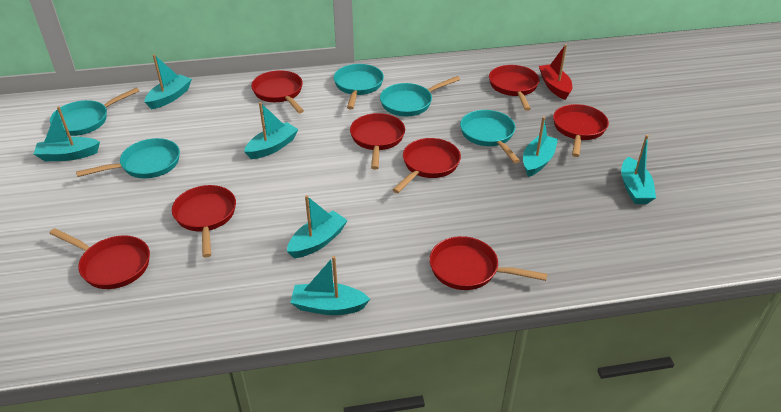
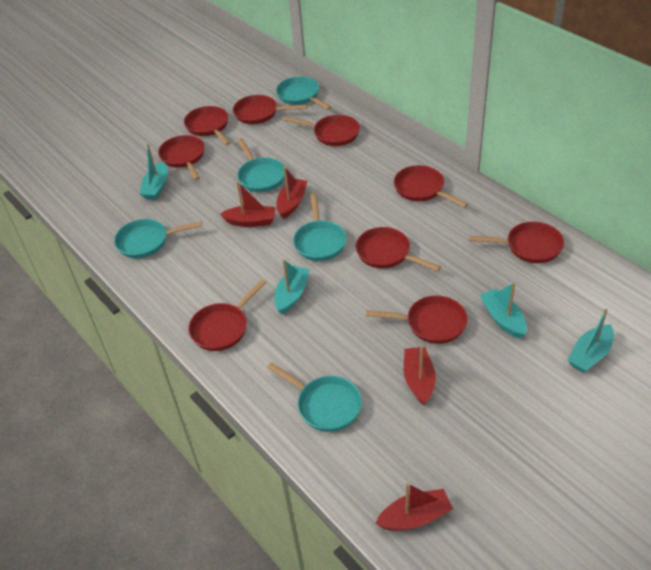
red boat: 1 -> 4
red pan: 8 -> 9
turquoise boat: 7 -> 4

